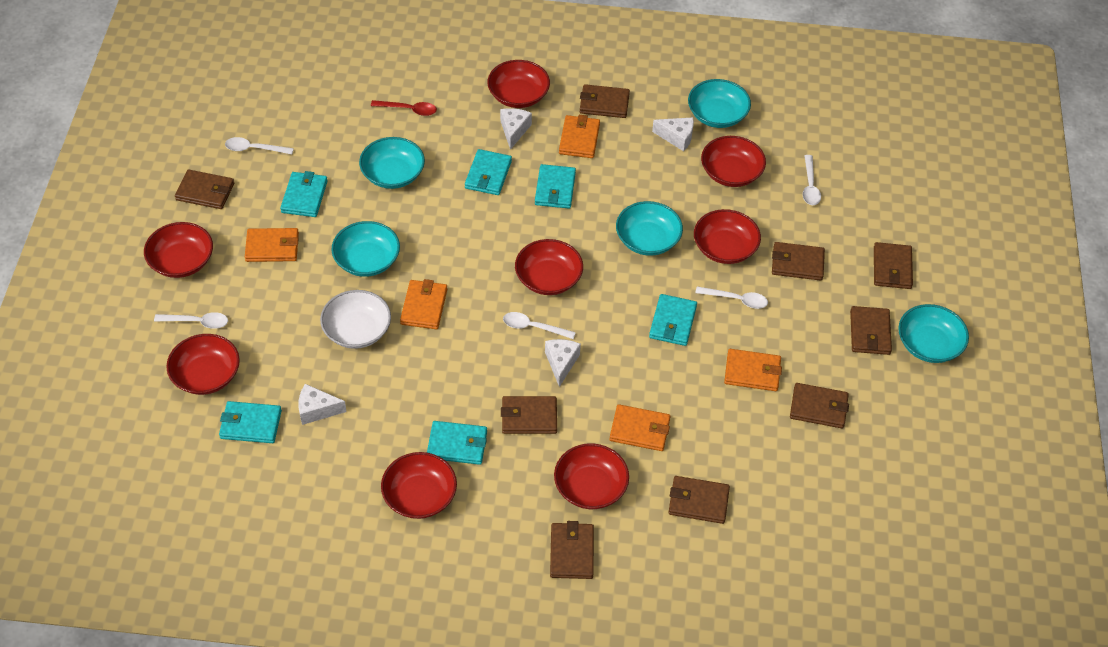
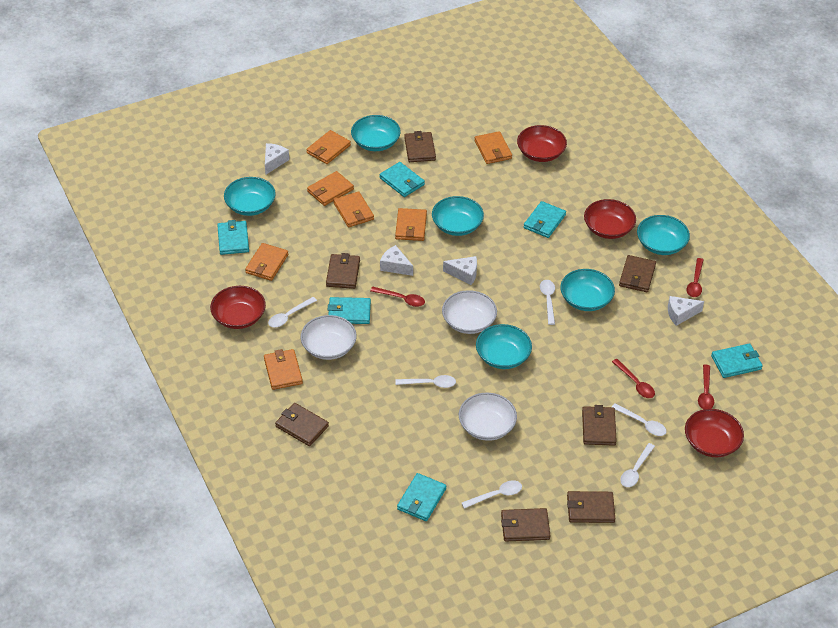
brown wallet: 9 -> 7
orange wallet: 5 -> 7
red bowl: 8 -> 4
red spoon: 1 -> 4
turquoise bowl: 5 -> 6
white bowl: 1 -> 3
white spoon: 5 -> 6

